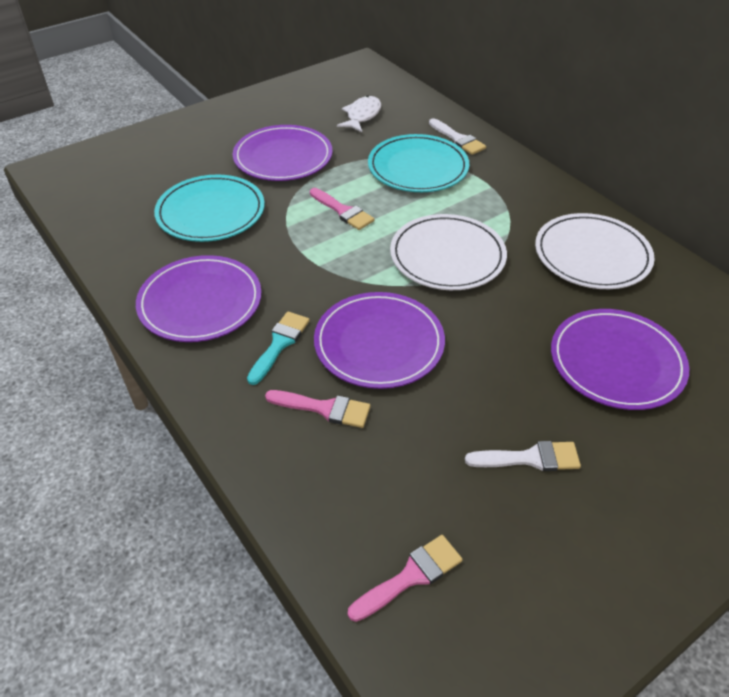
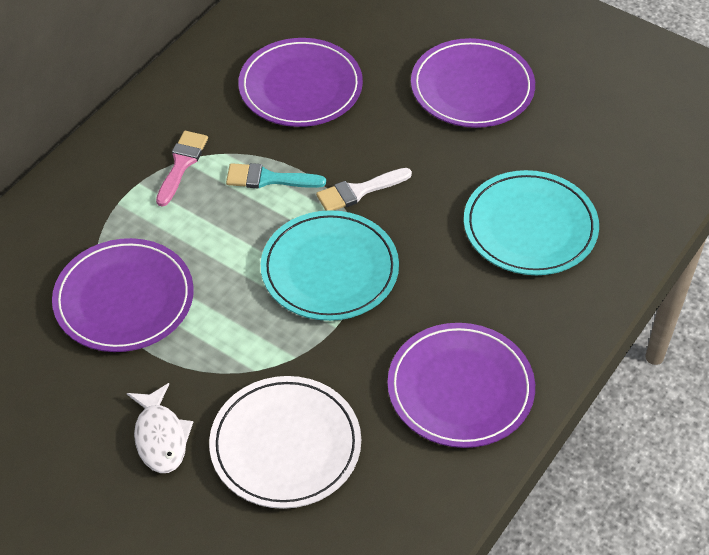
pink brush: 3 -> 1
white brush: 2 -> 1
white plate: 2 -> 1

